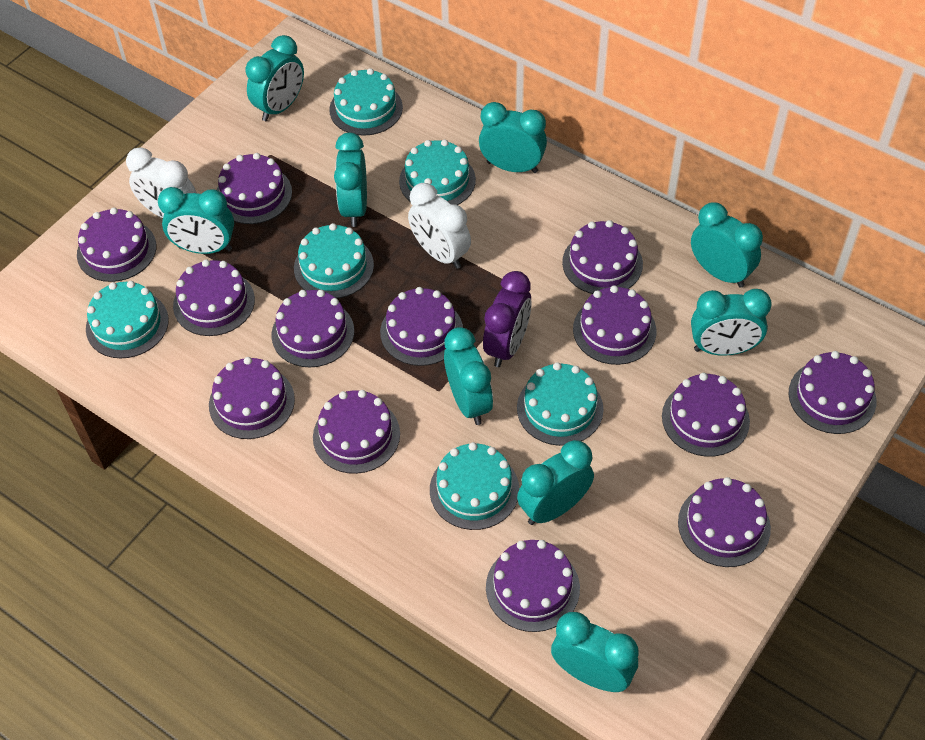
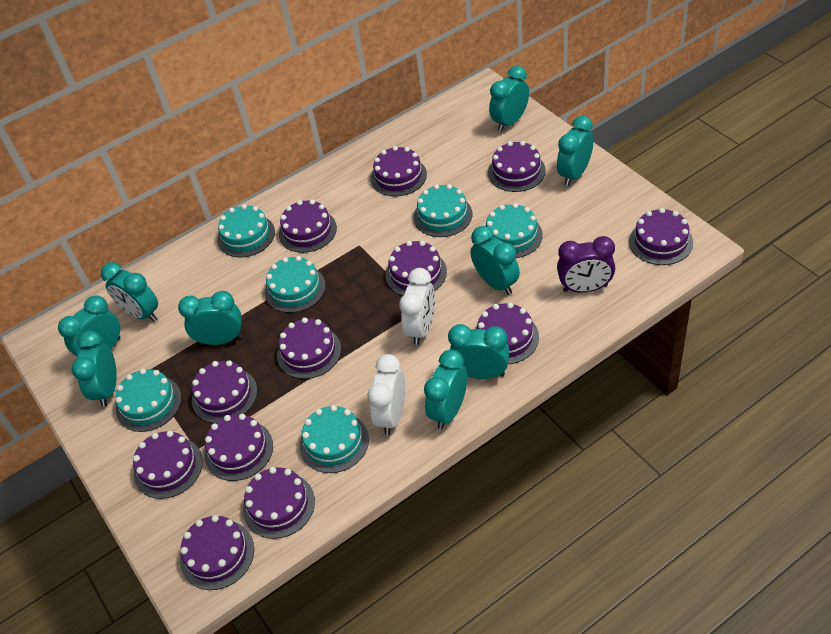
purple cake: 13 -> 12

